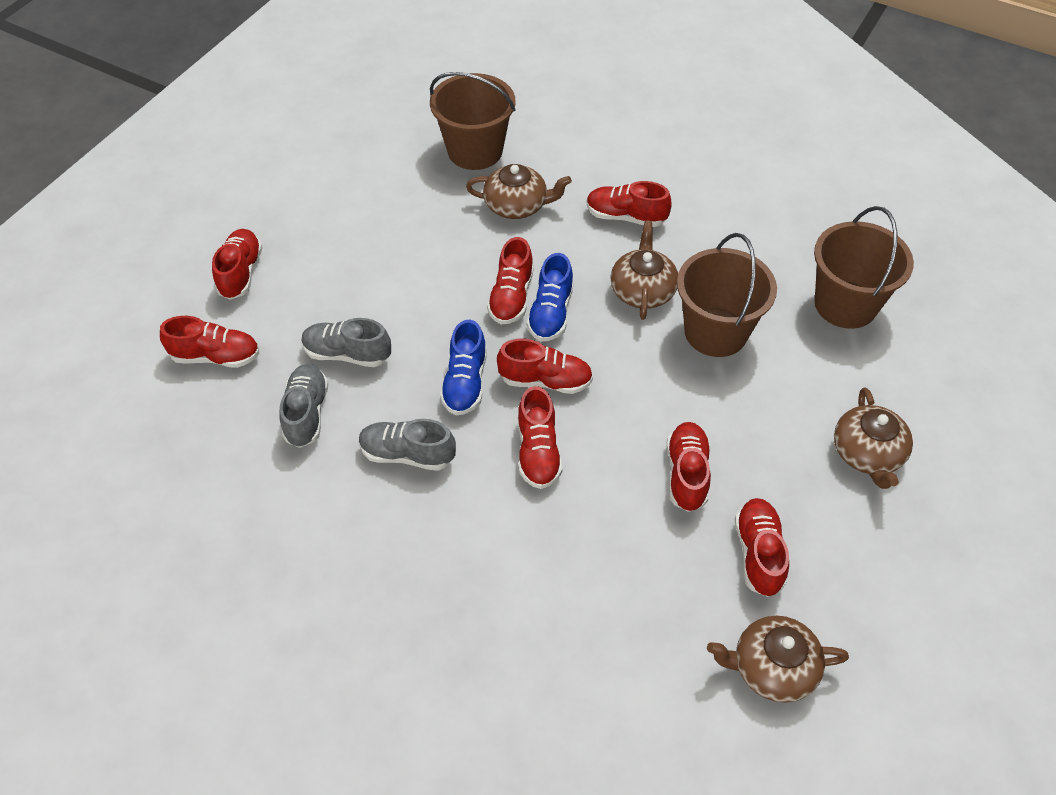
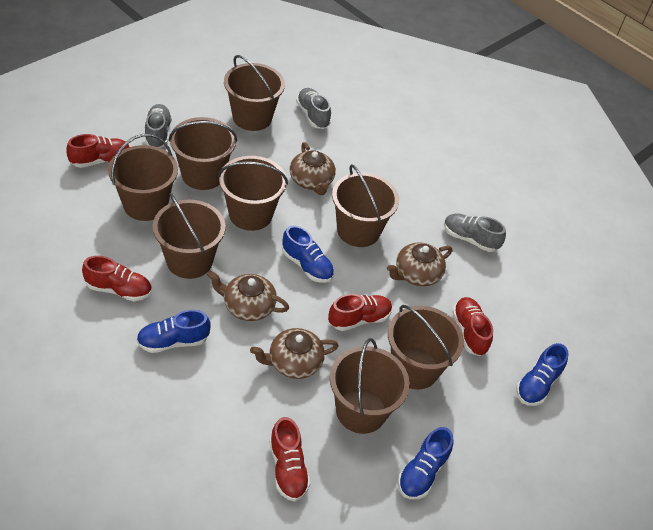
blue shoe: 2 -> 4
brown bucket: 3 -> 8
red shoe: 8 -> 5

